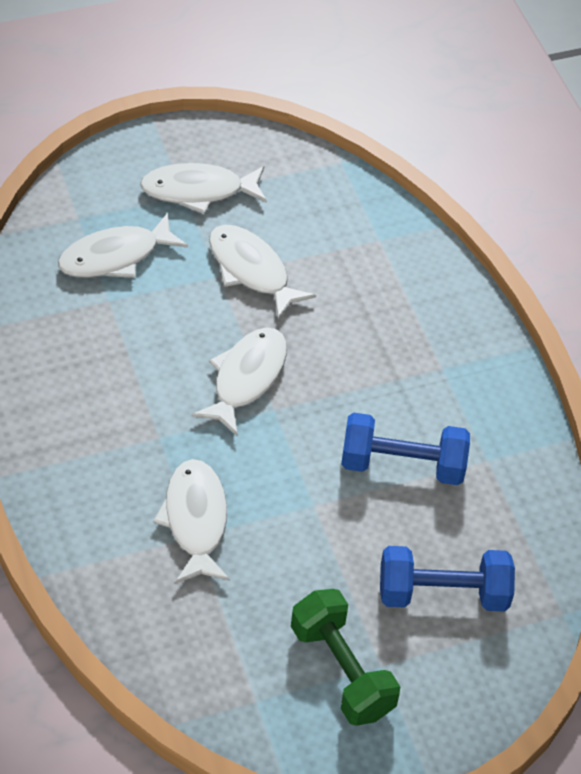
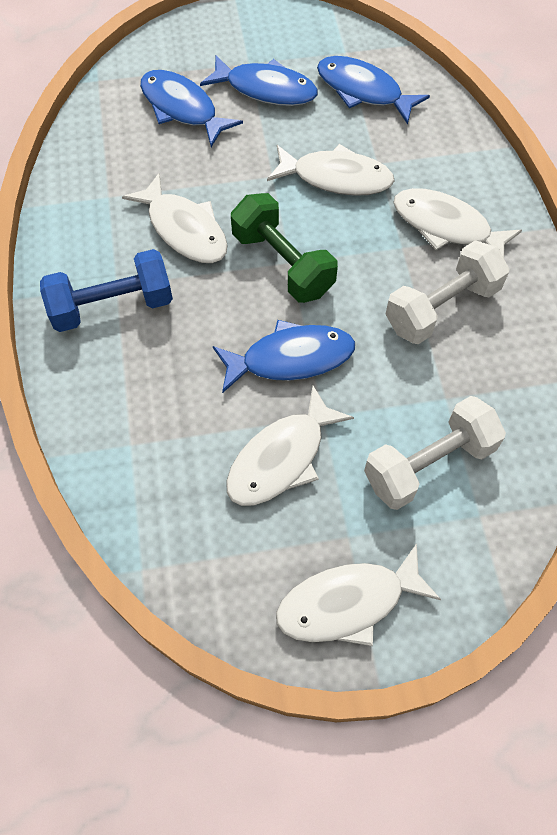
blue dumbbell: 2 -> 1
blue fish: 0 -> 4
white dumbbell: 0 -> 2

